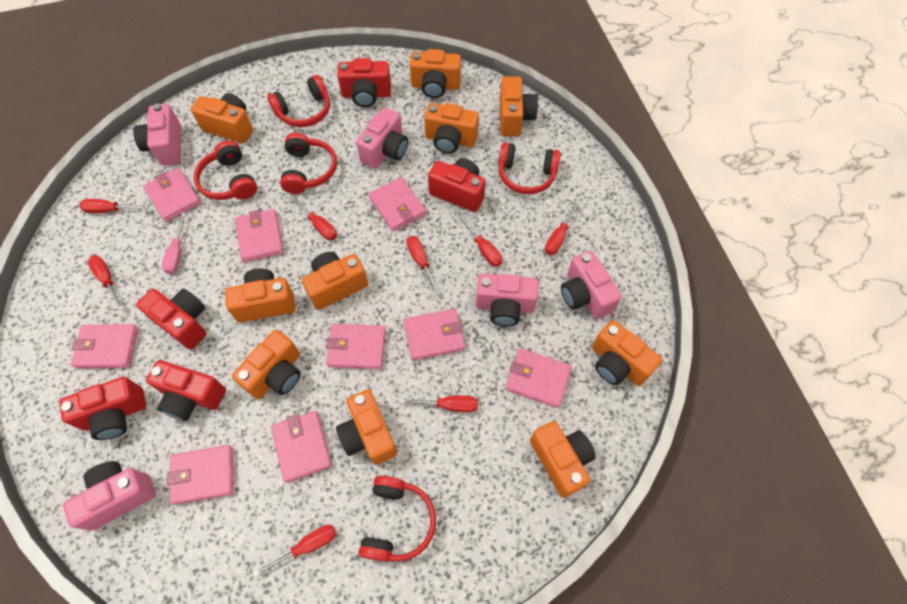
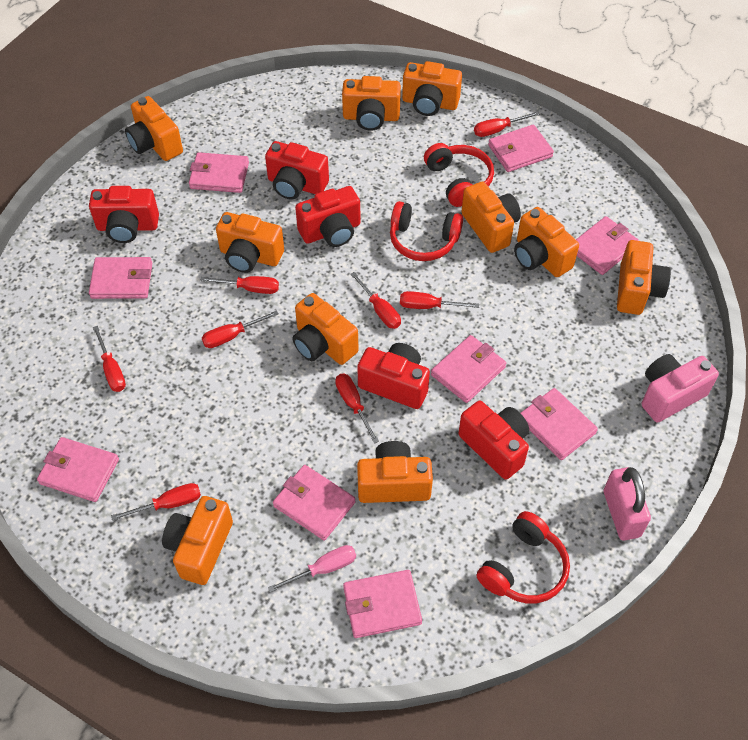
pink camera: 5 -> 1
pink padlock: 0 -> 1
red headphones: 5 -> 3

